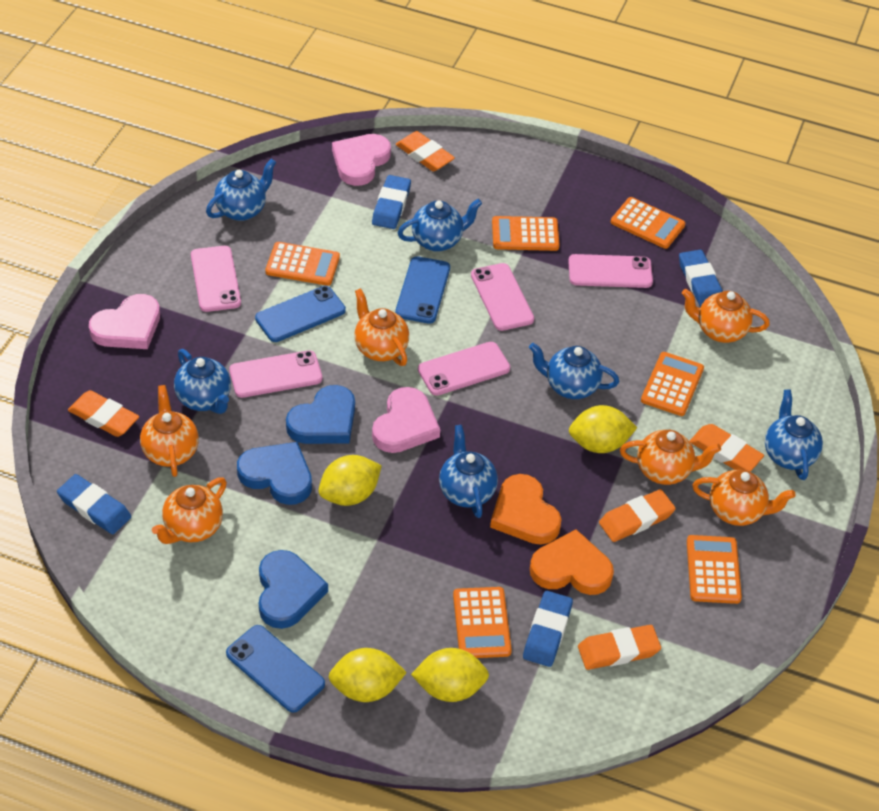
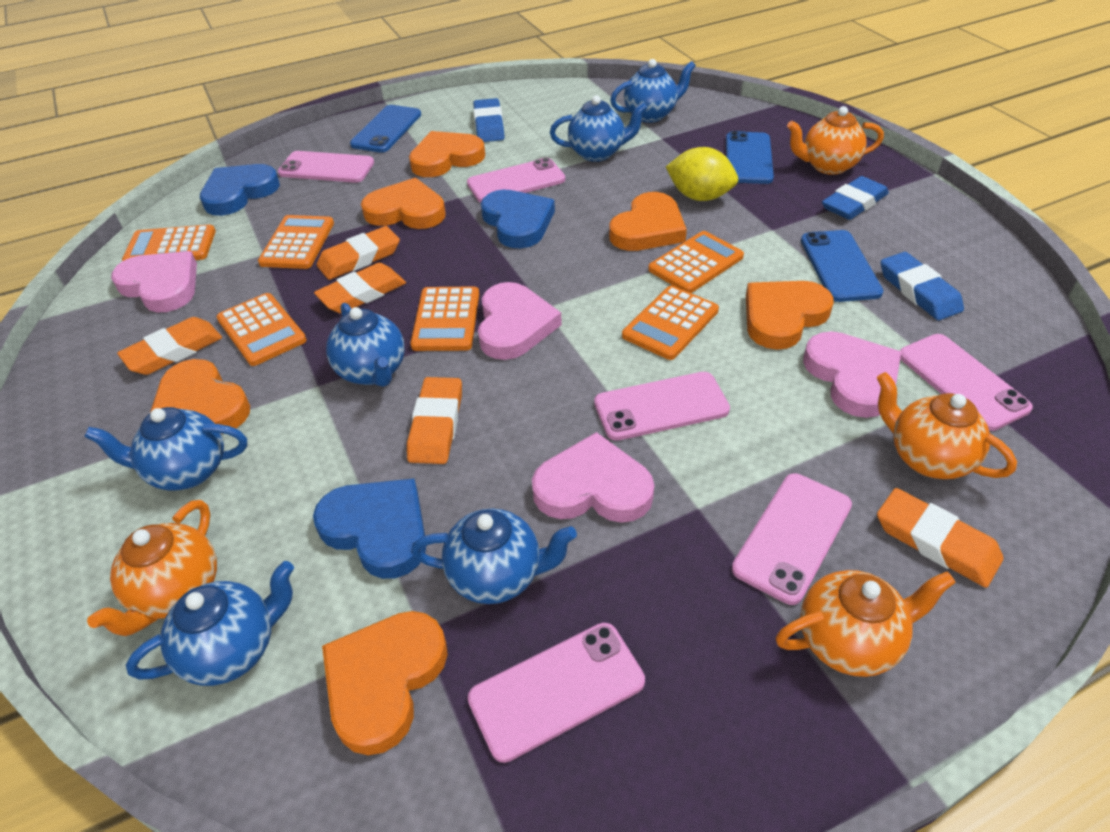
blue eraser: 4 -> 3
orange heart: 2 -> 6
orange teapot: 6 -> 4
pink heart: 3 -> 4
pink phone: 5 -> 6
yellow lemon: 4 -> 1

